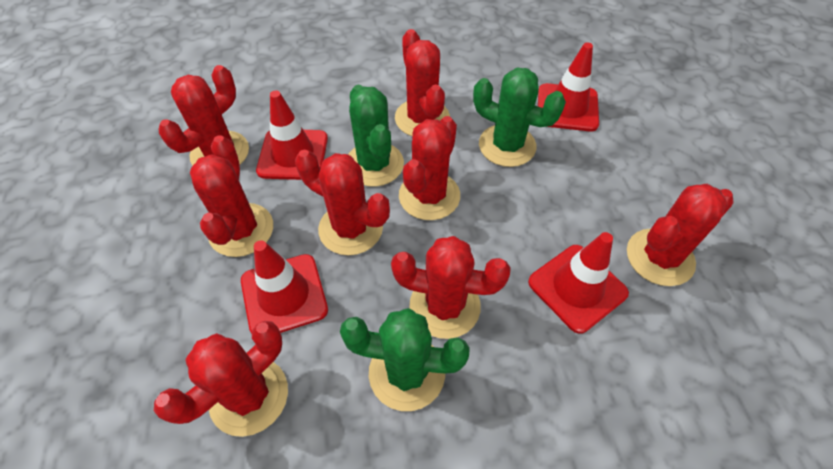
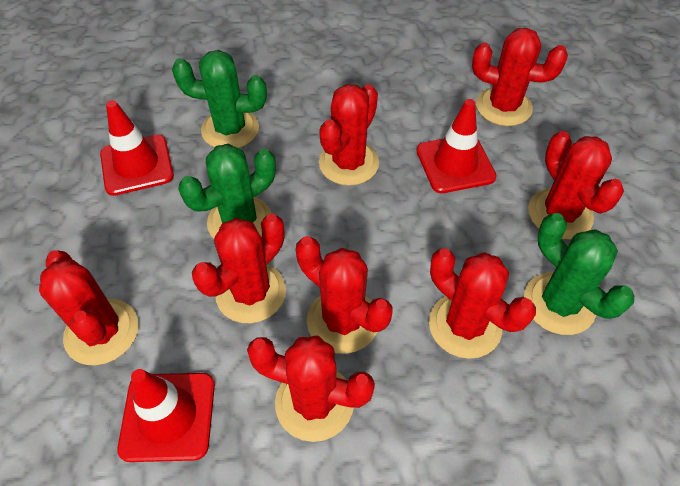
red traffic cone: 4 -> 3

